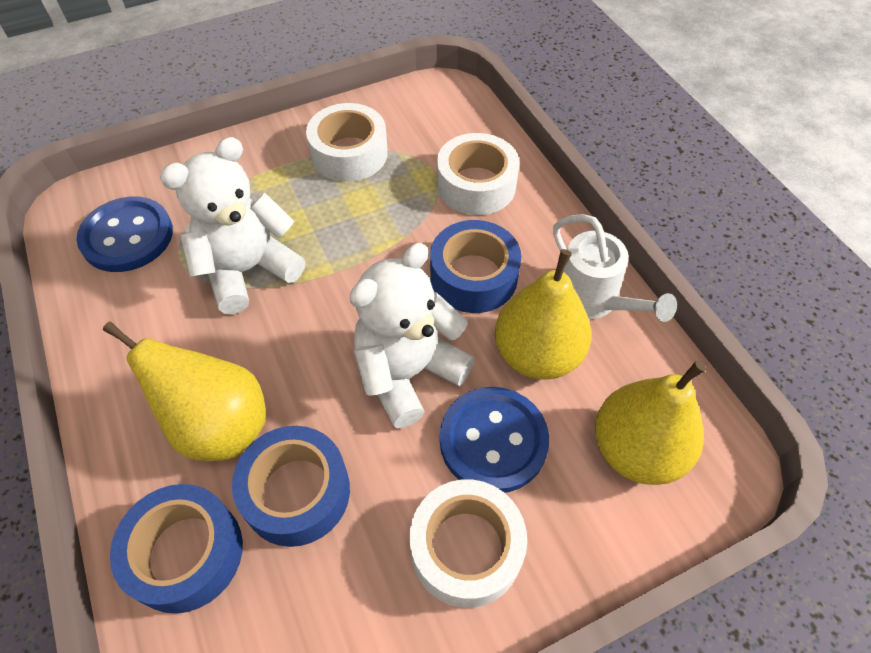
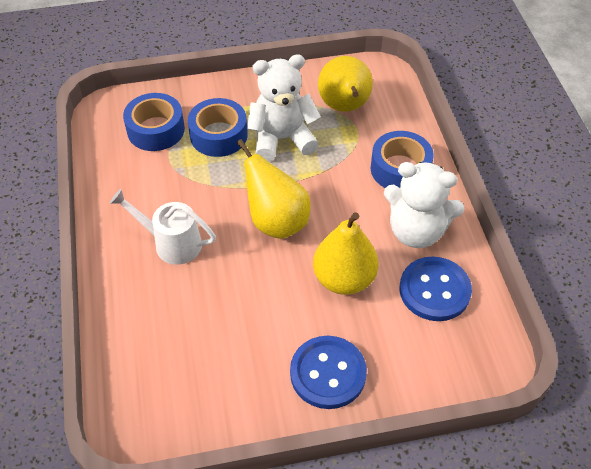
white tape: 3 -> 0

